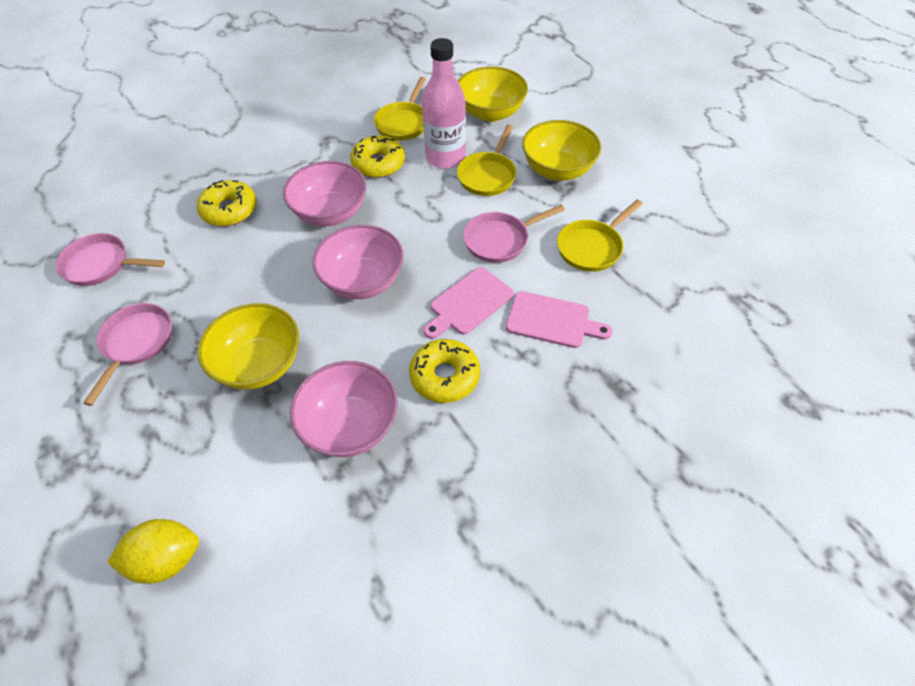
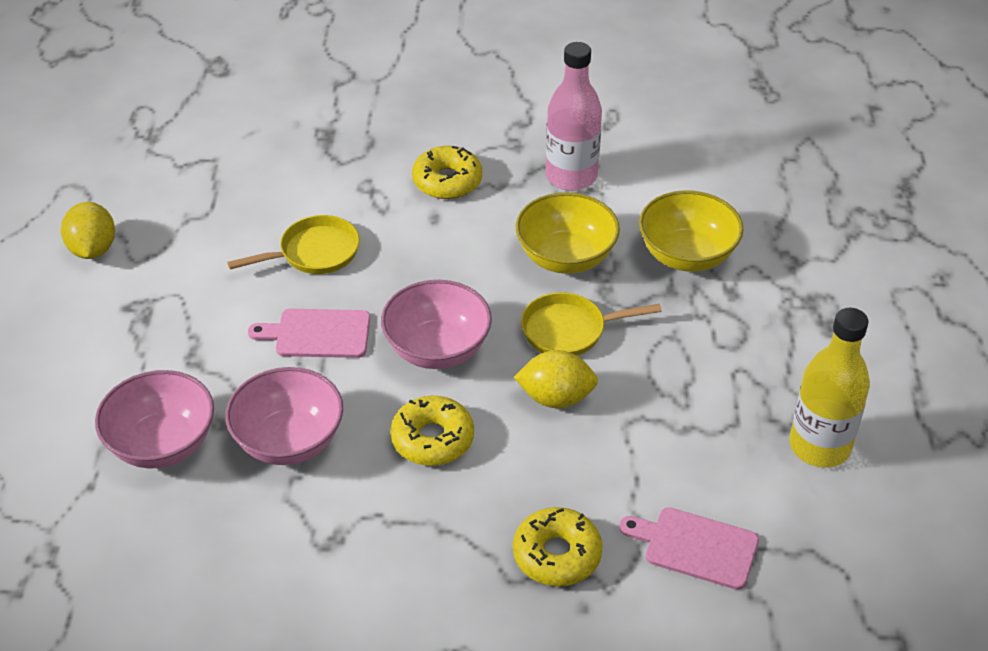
pink pan: 3 -> 0
yellow bottle: 0 -> 1
yellow bowl: 3 -> 2
yellow lemon: 1 -> 2
yellow pan: 3 -> 2

